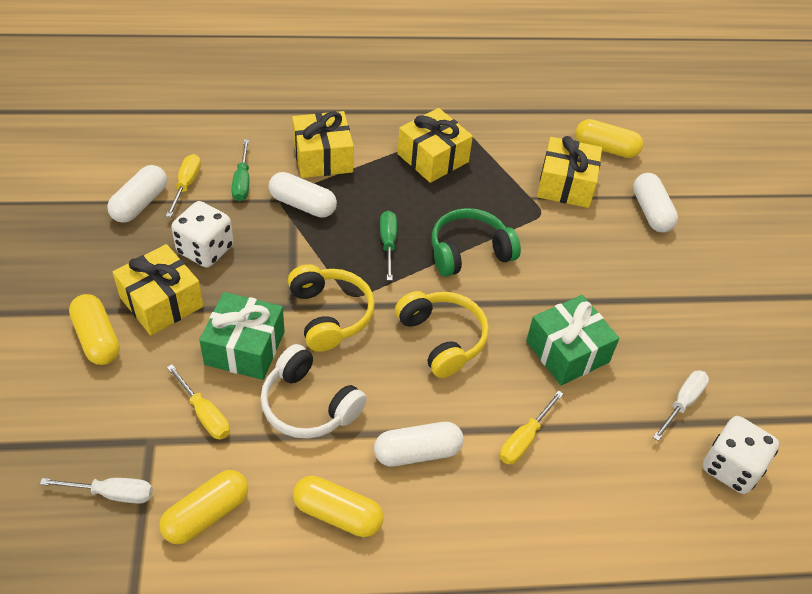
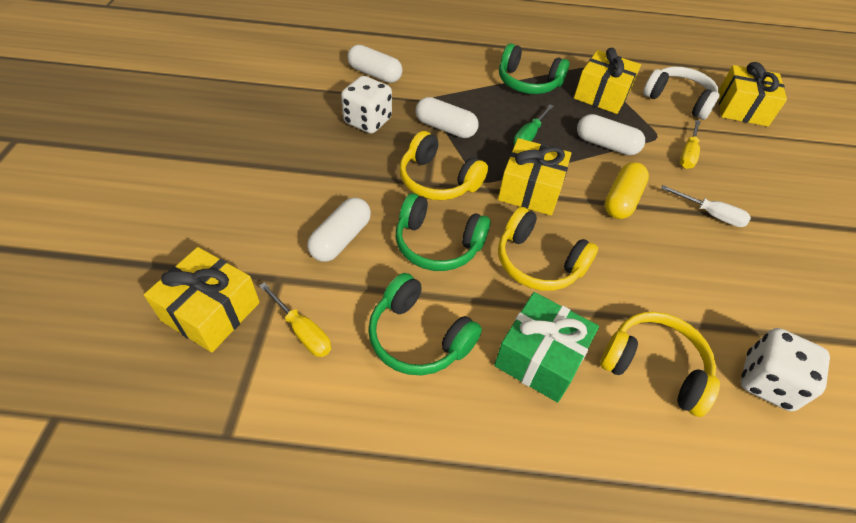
green gift: 2 -> 1
green headphones: 1 -> 3
green screwdriver: 2 -> 1
white screwdriver: 2 -> 1
yellow capsule: 4 -> 1
yellow headphones: 2 -> 3
yellow screwdriver: 3 -> 2

